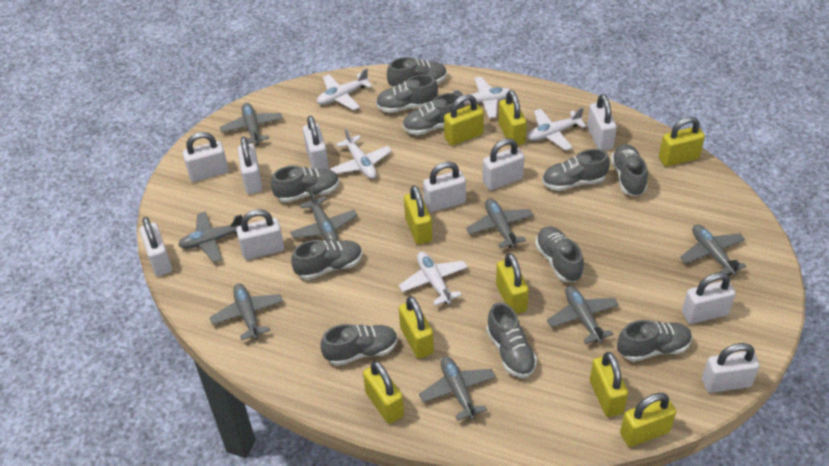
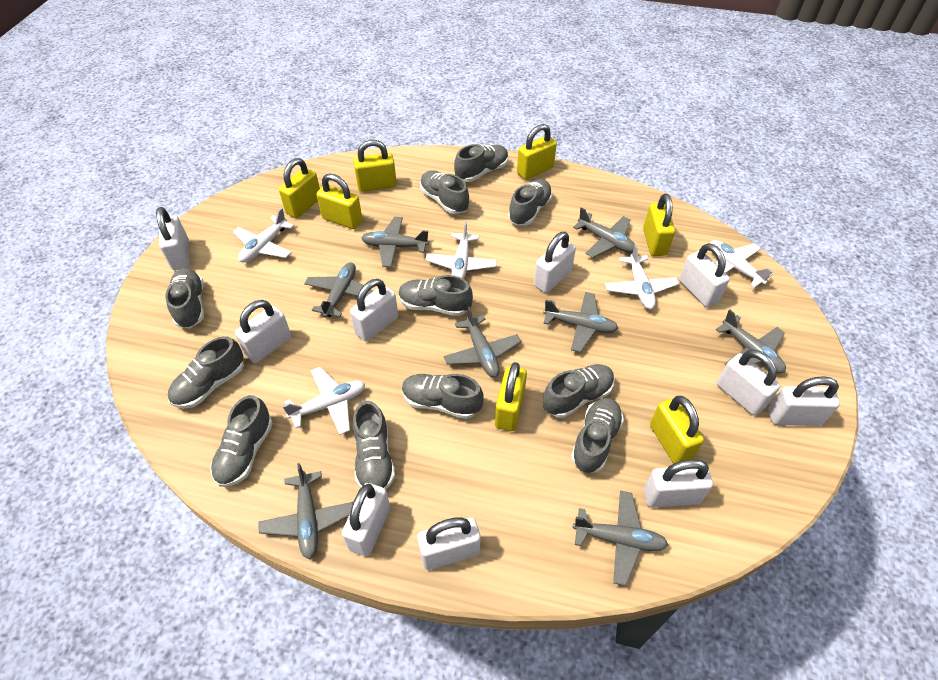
yellow padlock: 9 -> 7

